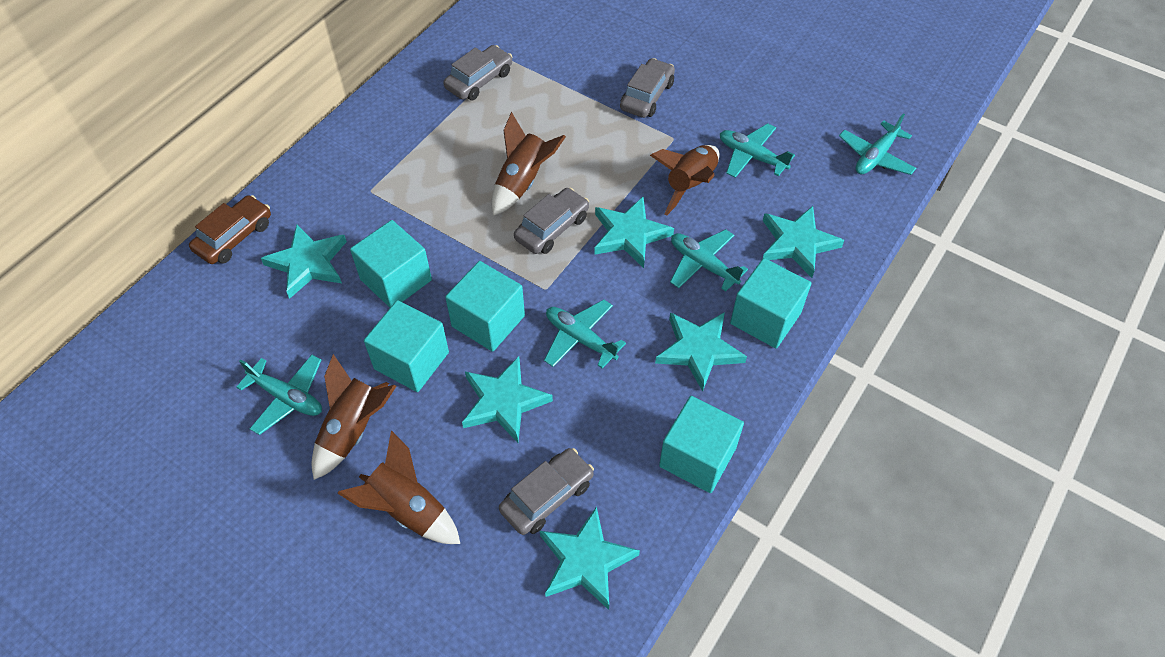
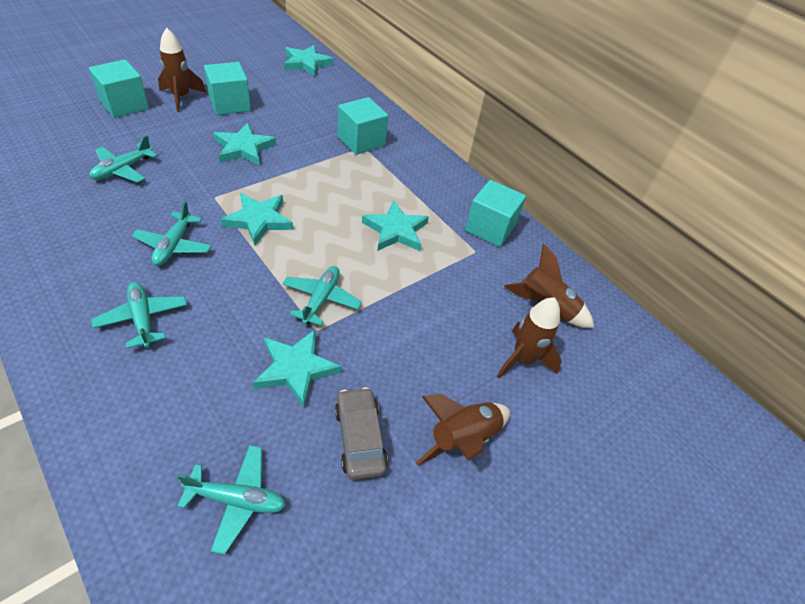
brown car: 1 -> 0
grey car: 4 -> 1
turquoise cube: 5 -> 4
turquoise star: 6 -> 5

